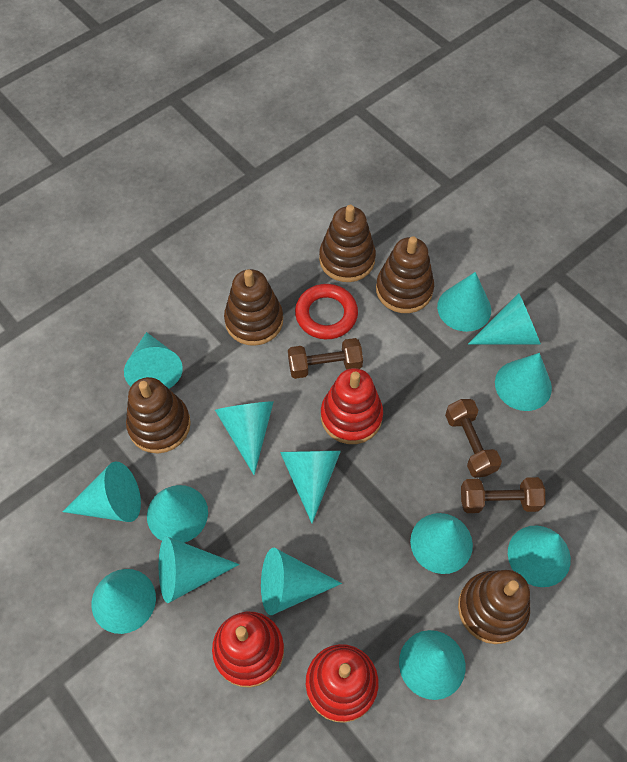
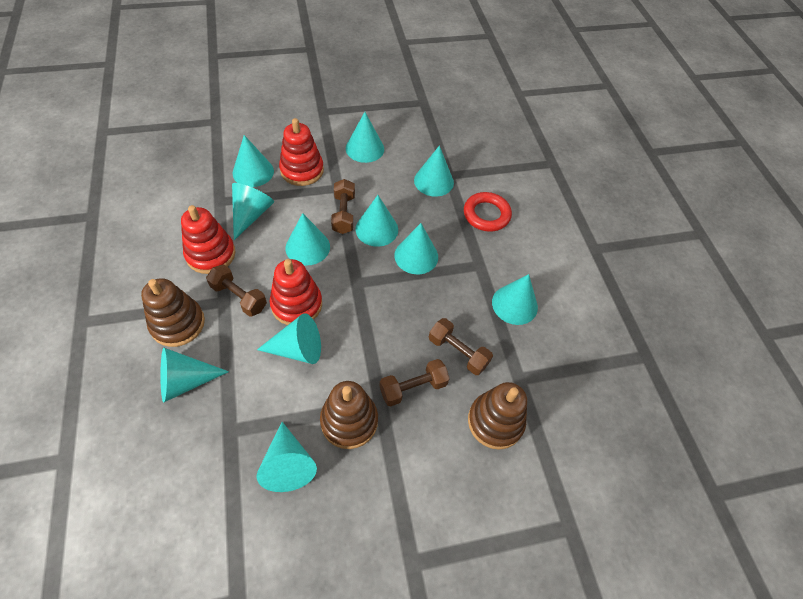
brown dumbbell: 3 -> 4
brown stacking toy: 5 -> 3
turquoise cone: 14 -> 11

